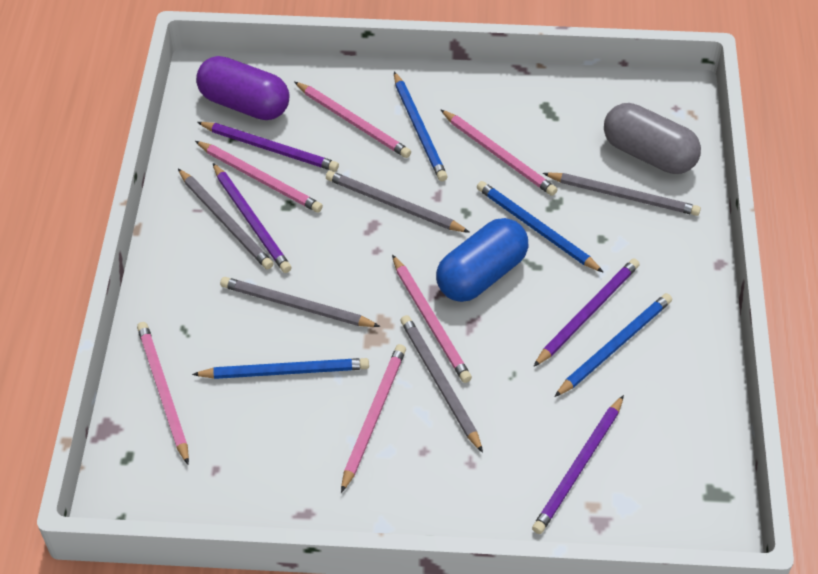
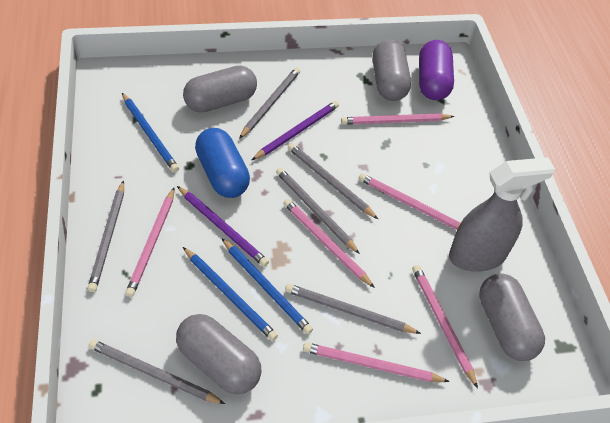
blue pencil: 4 -> 3
grey capsule: 1 -> 4
grey pencil: 5 -> 6
grey spray bottle: 0 -> 1
purple pencil: 4 -> 2

